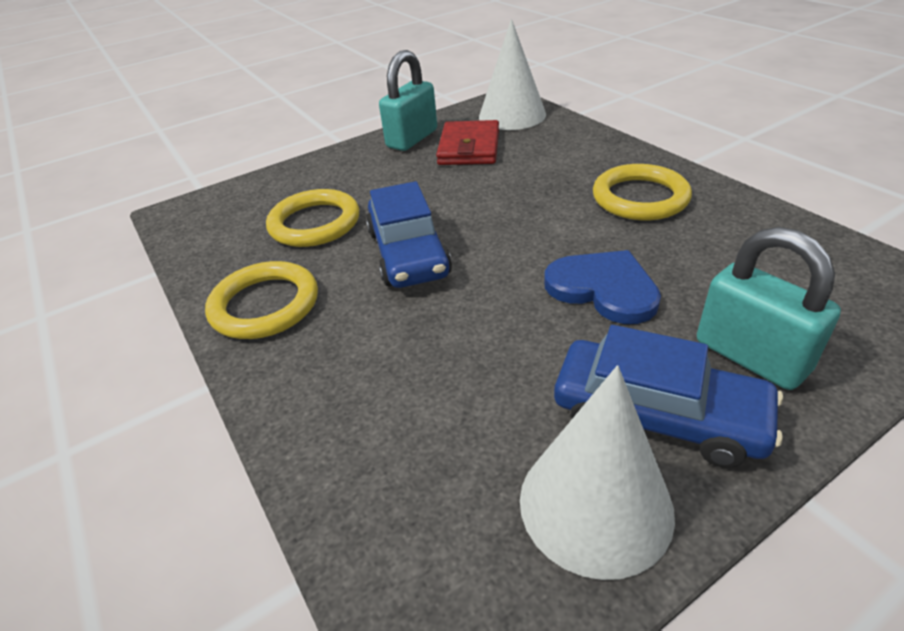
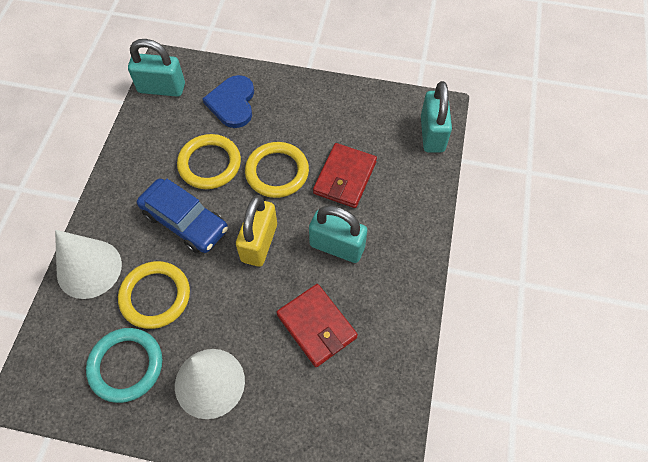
blue car: 2 -> 1
red wallet: 1 -> 2
turquoise padlock: 2 -> 3
turquoise ring: 0 -> 1
yellow padlock: 0 -> 1

